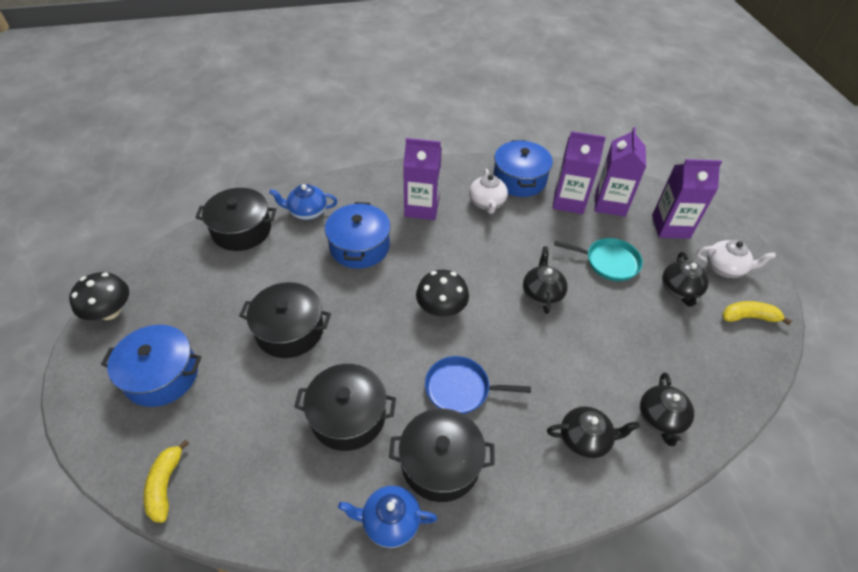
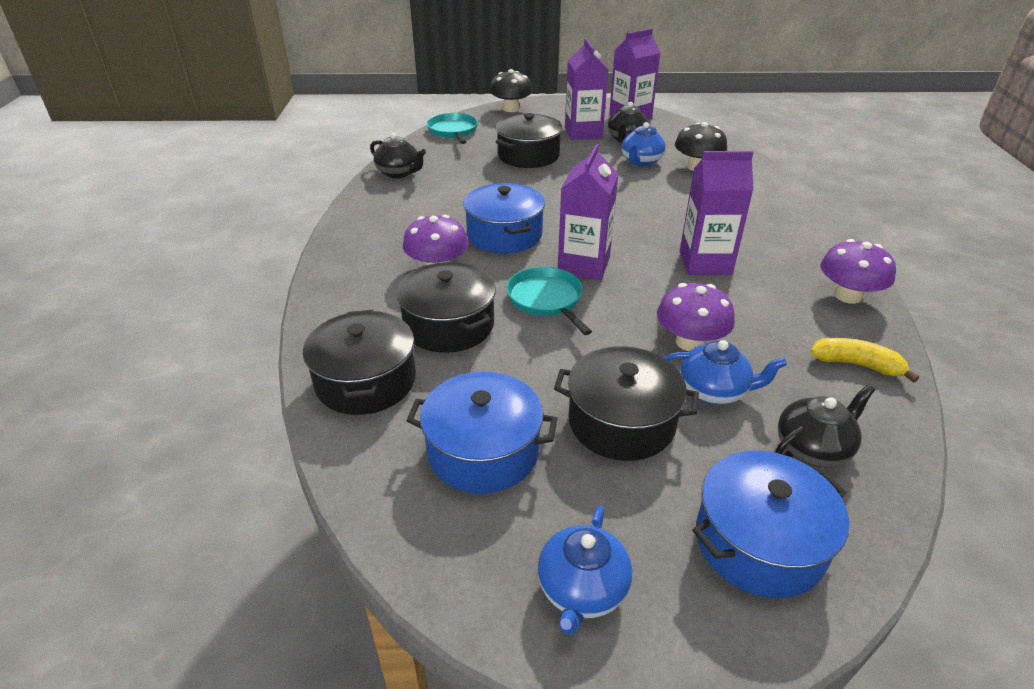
black teapot: 4 -> 3
blue pan: 1 -> 0
blue teapot: 2 -> 3
purple mushroom: 0 -> 3
turquoise pan: 1 -> 2
white teapot: 2 -> 0
yellow banana: 2 -> 1

